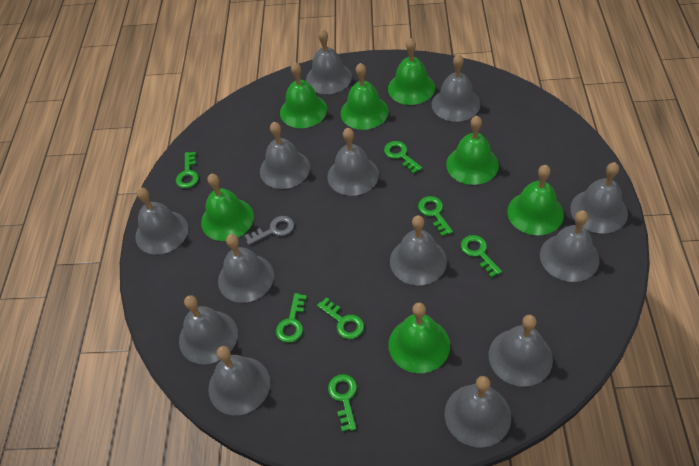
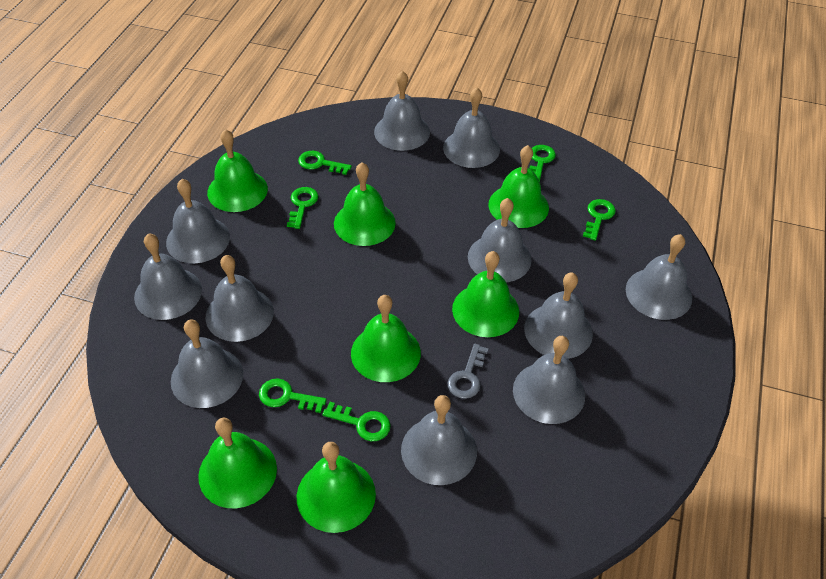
green key: 7 -> 6
grey bell: 13 -> 11

